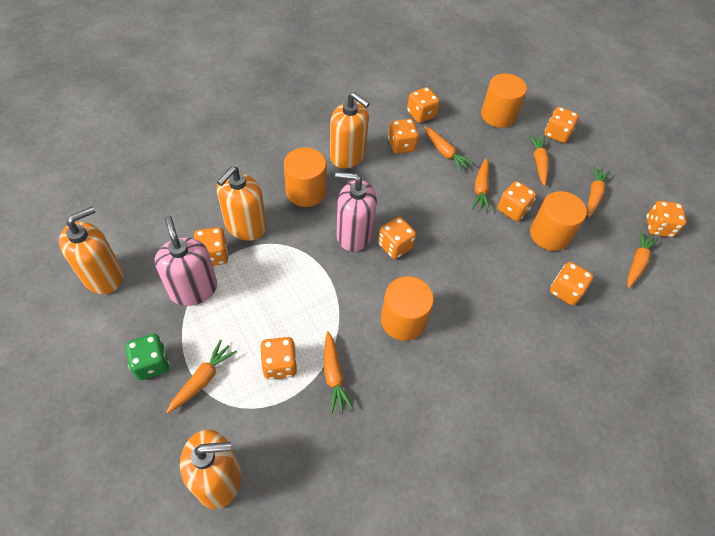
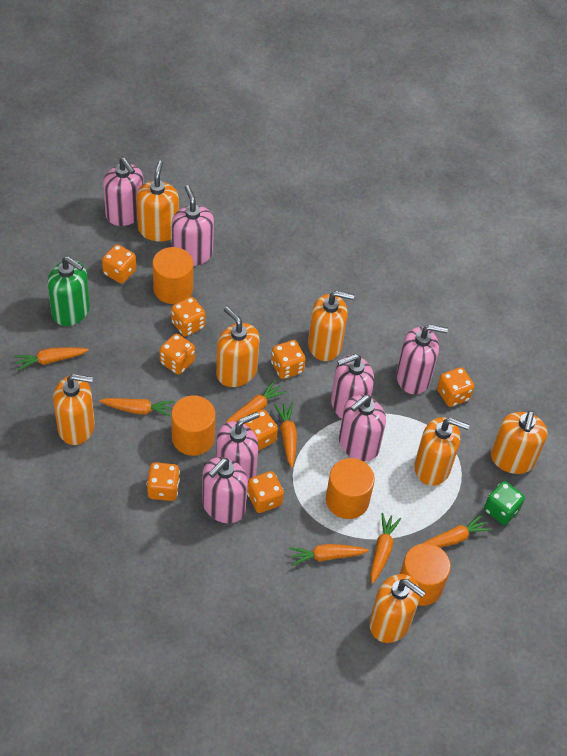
green soap dispenser: 0 -> 1
orange dice: 9 -> 8
orange soap dispenser: 4 -> 7
pink soap dispenser: 2 -> 7

